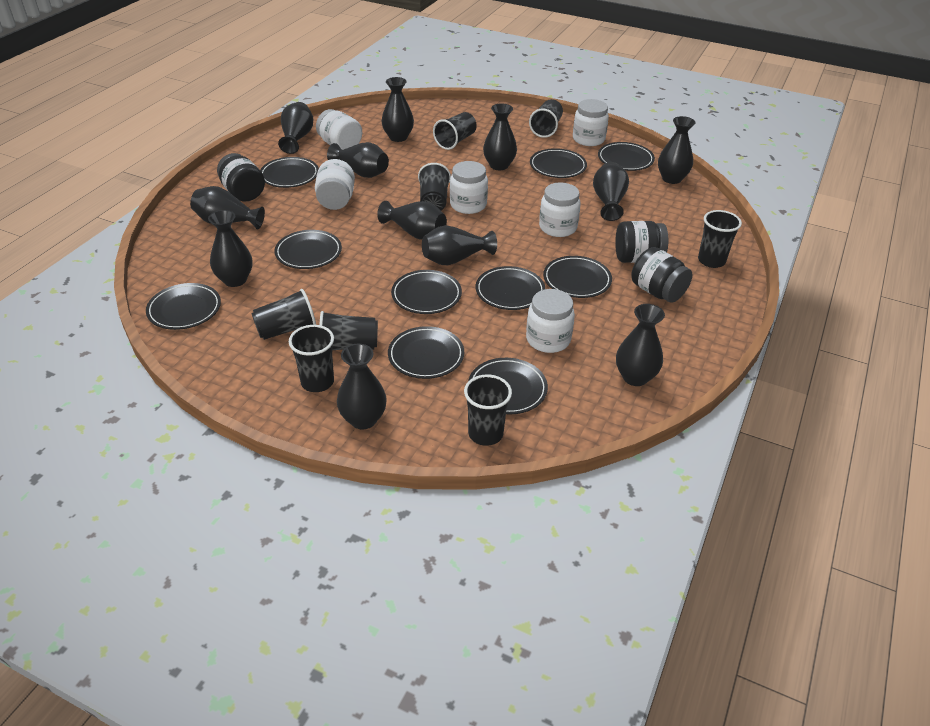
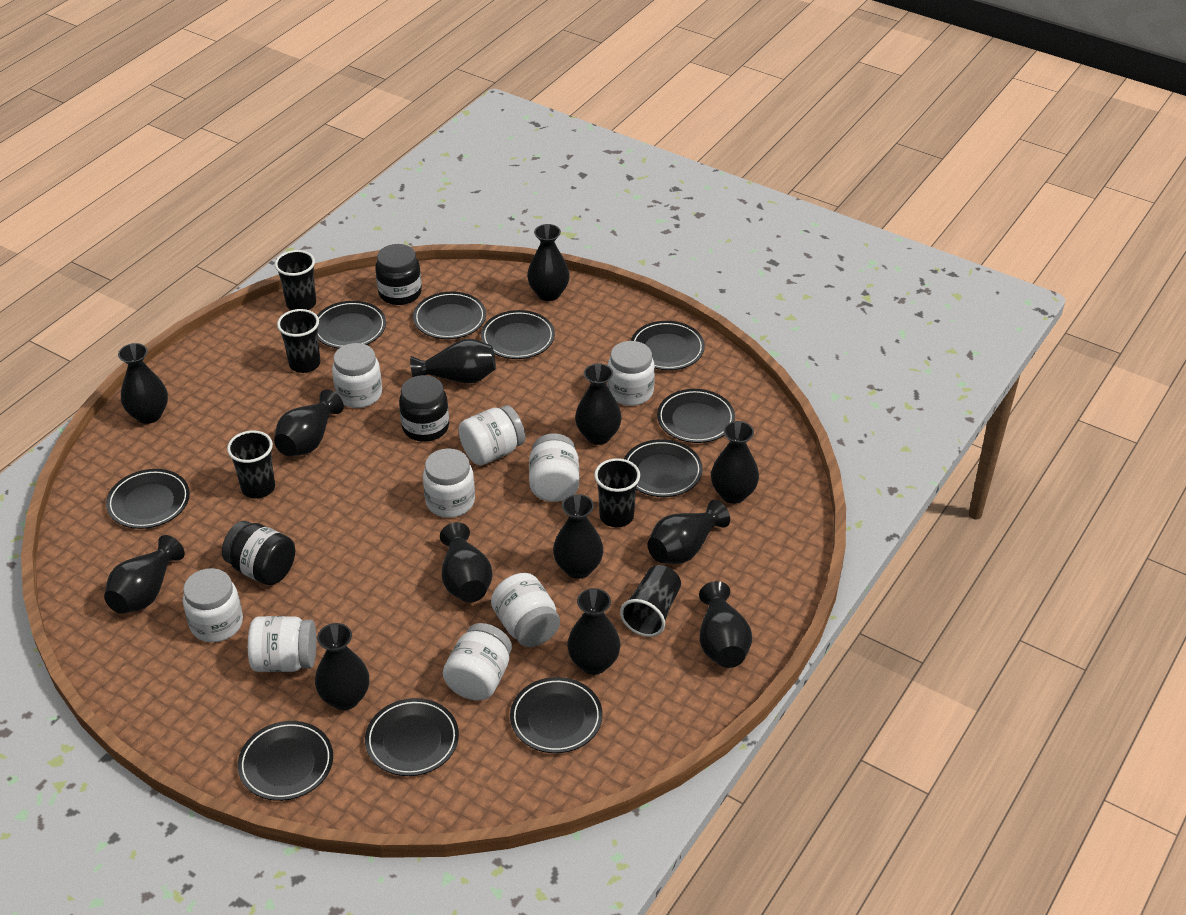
black cup: 8 -> 5
black vase: 12 -> 13
white jar: 6 -> 9

